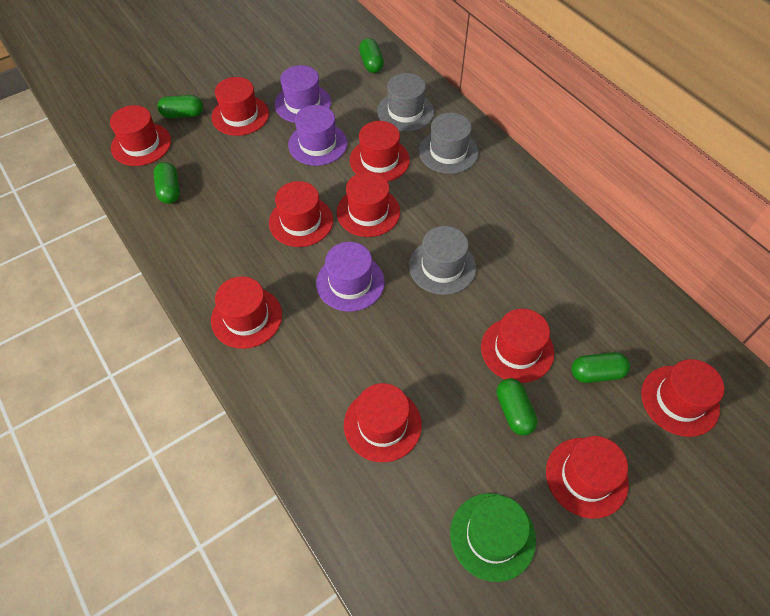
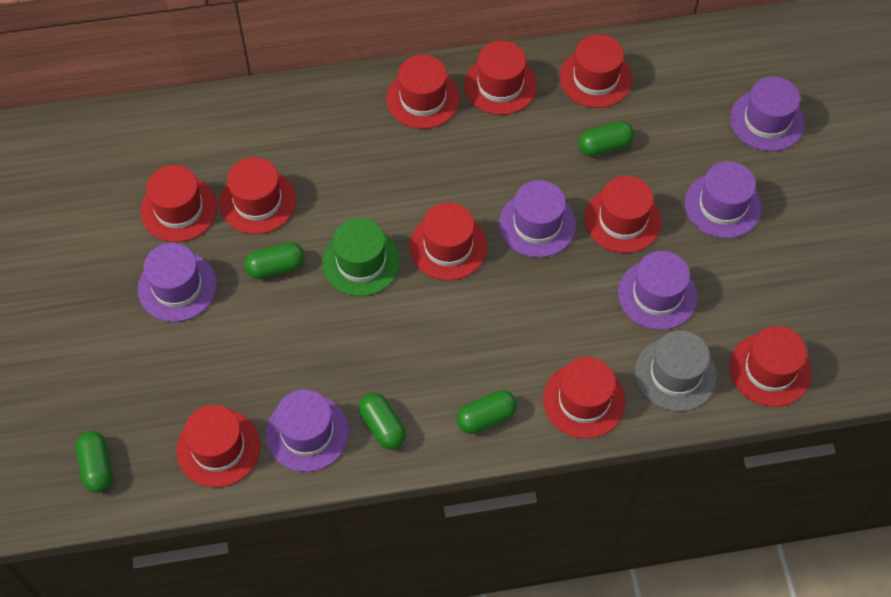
grey hat: 3 -> 1
purple hat: 3 -> 6

